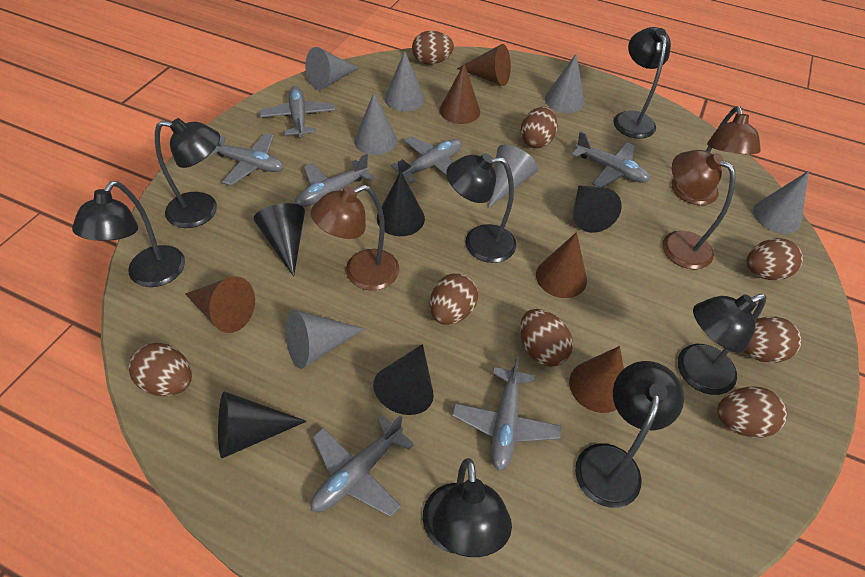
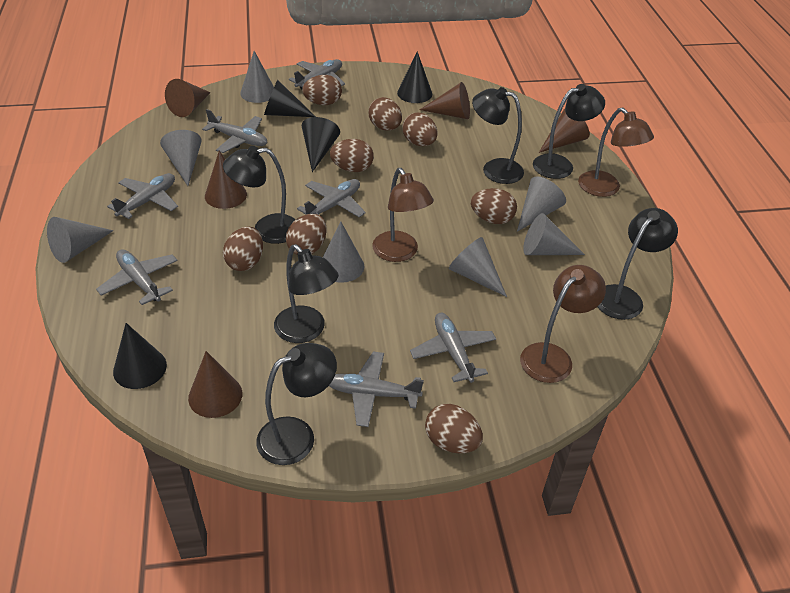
black cone: 5 -> 4
black lamp: 7 -> 6

